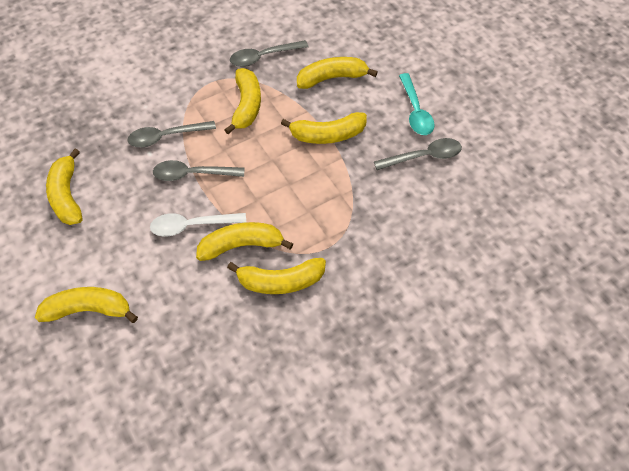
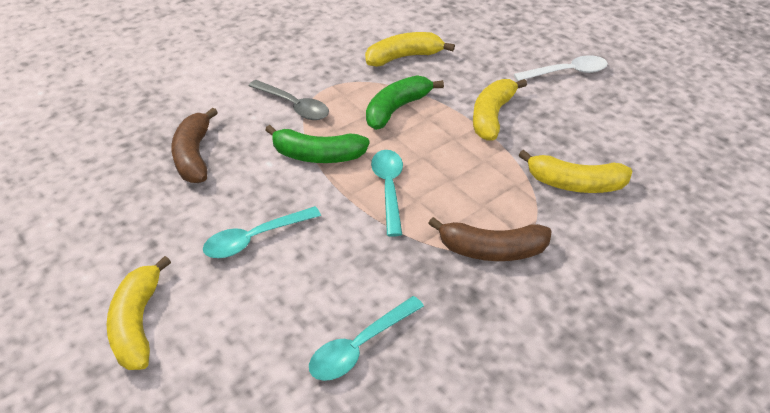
brown banana: 0 -> 2
green banana: 0 -> 2
grey spoon: 4 -> 1
turquoise spoon: 1 -> 3
yellow banana: 7 -> 4

